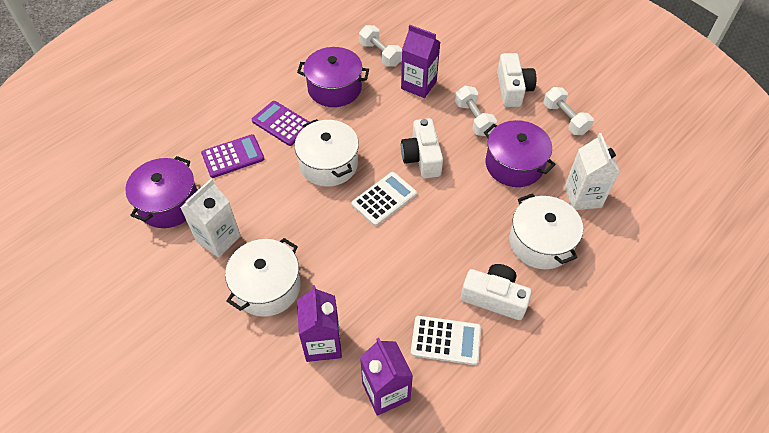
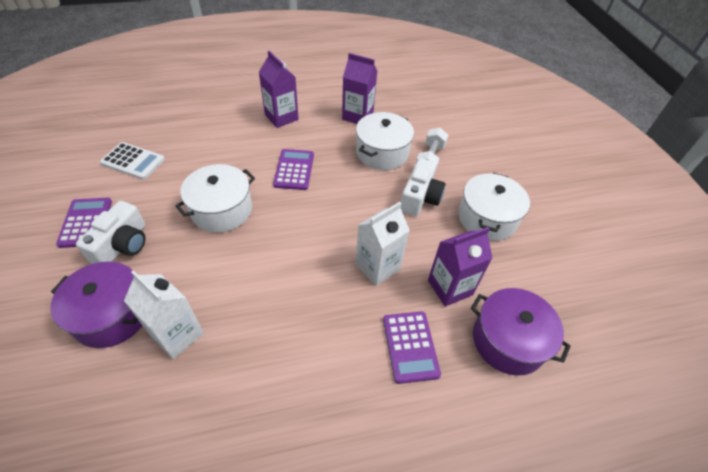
purple calculator: 2 -> 3
purple pot: 3 -> 2
white calculator: 2 -> 1
white camera: 3 -> 2
white dumbbell: 3 -> 1

